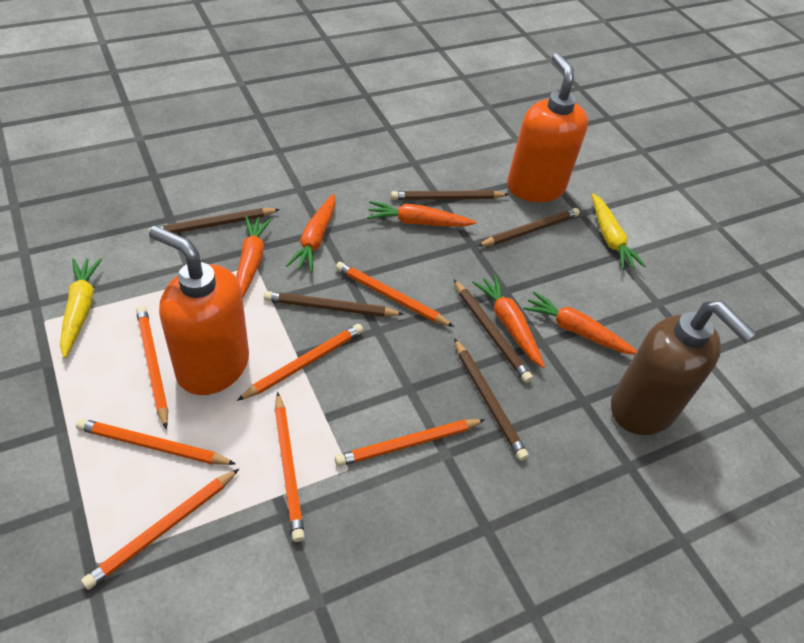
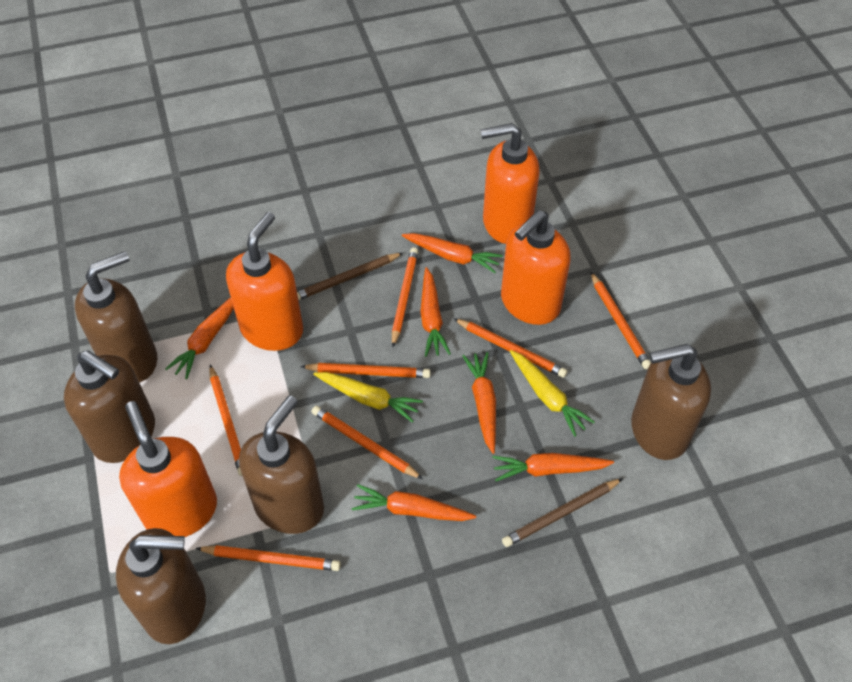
brown pencil: 6 -> 2
brown soap dispenser: 1 -> 5
orange carrot: 5 -> 6
orange soap dispenser: 2 -> 4

